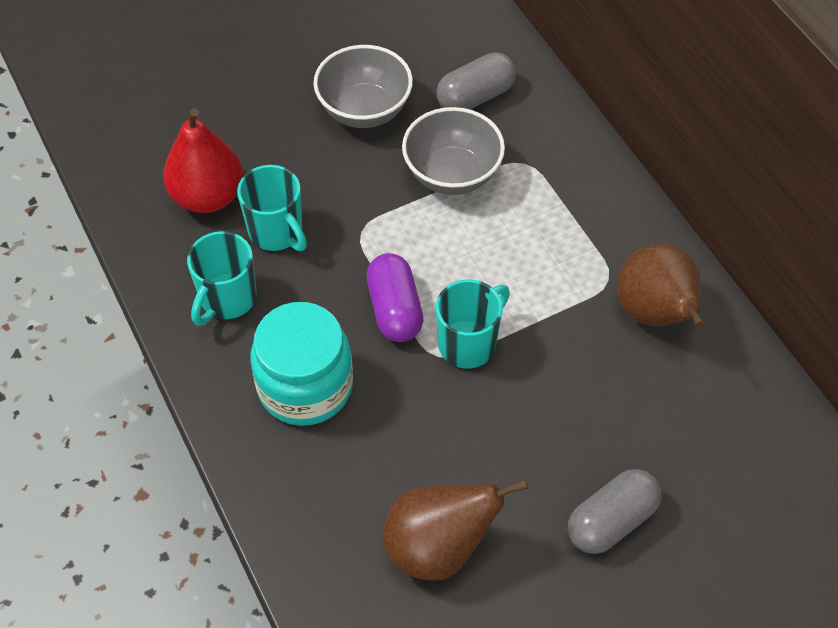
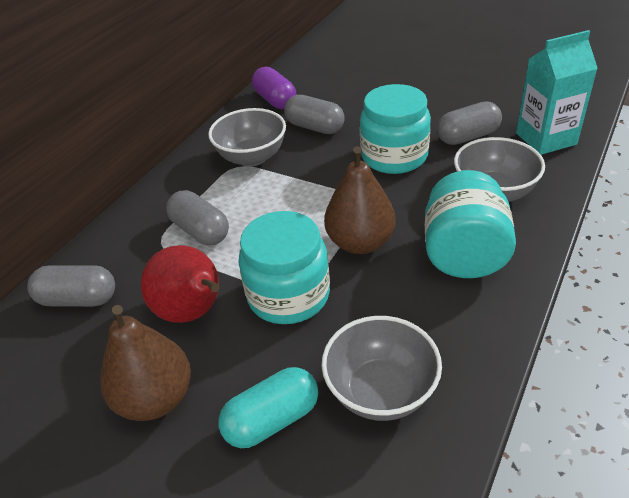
grey bowl: 2 -> 3
grey capsule: 2 -> 4
turquoise capsule: 0 -> 1
turquoise carton: 0 -> 1
turquoise jar: 1 -> 3
turquoise mug: 3 -> 0

